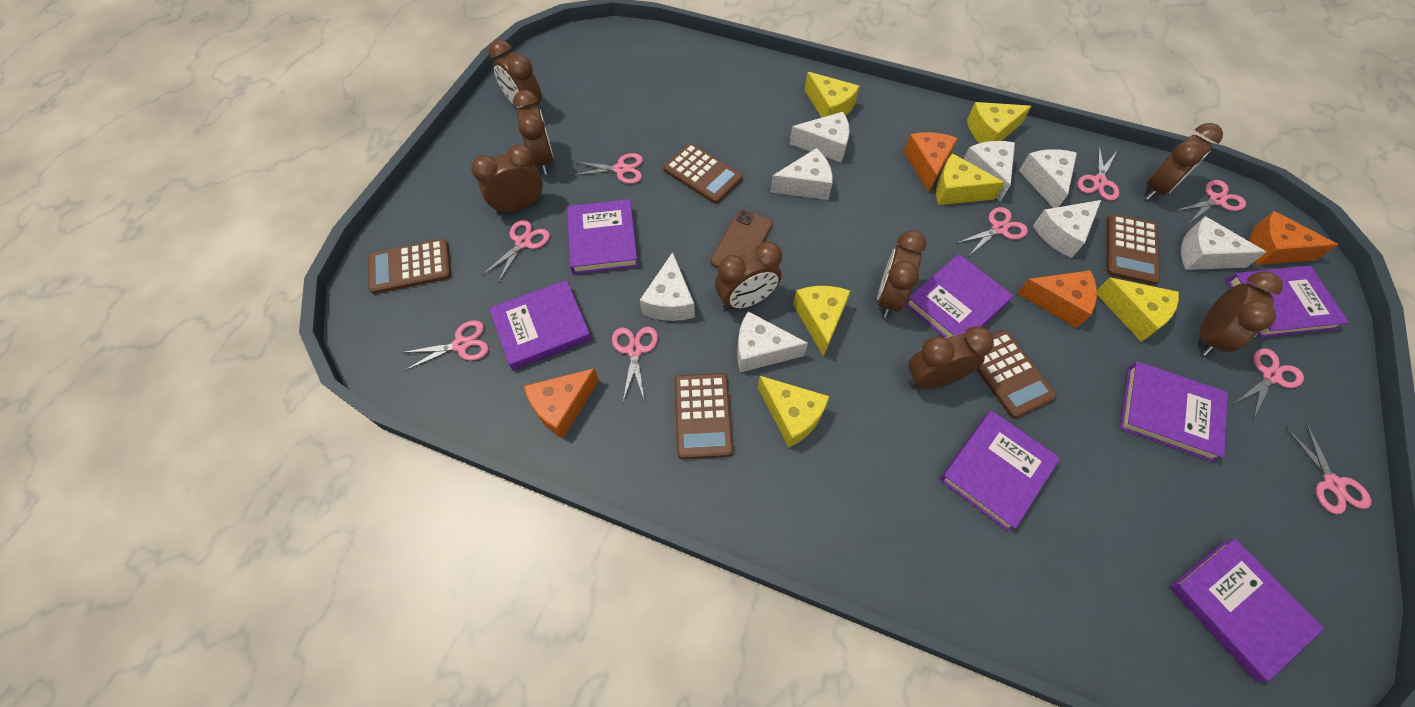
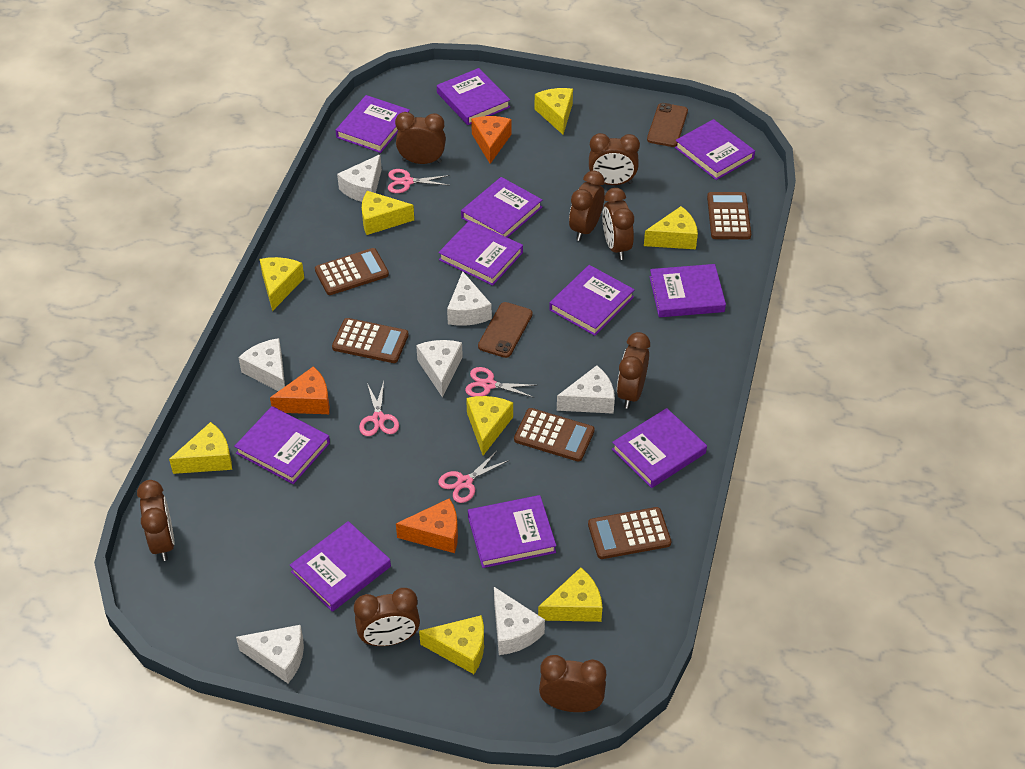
brown phone: 1 -> 2
orange cheese: 4 -> 3
pink scissors: 9 -> 4
purple book: 7 -> 11
white cheese: 8 -> 7
yellow cheese: 6 -> 8

